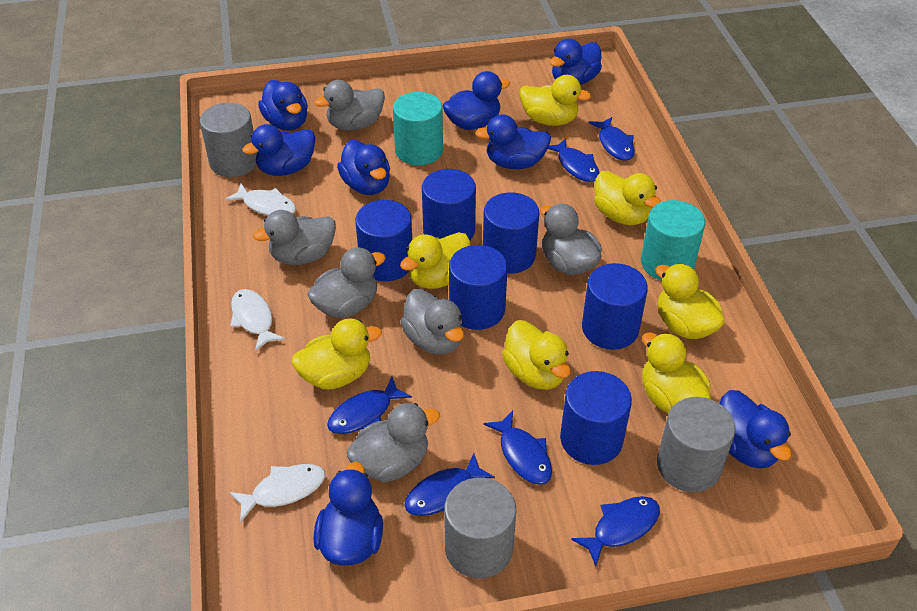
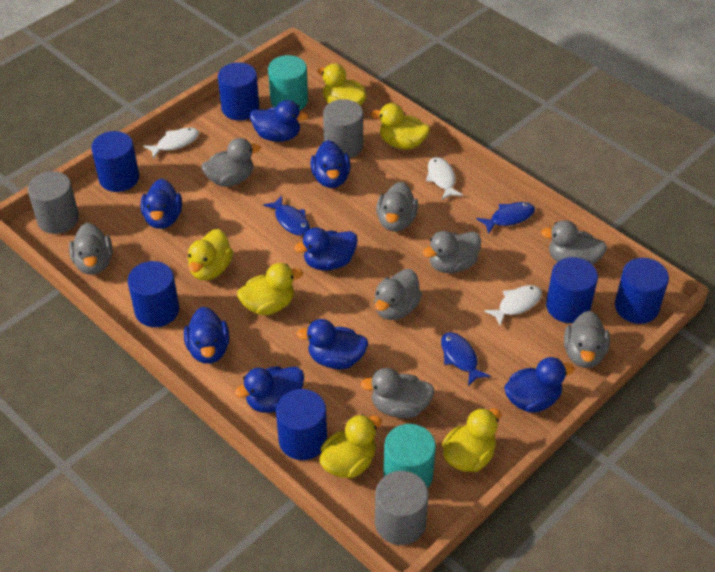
blue fish: 6 -> 3
grey duck: 6 -> 8
yellow duck: 7 -> 6

